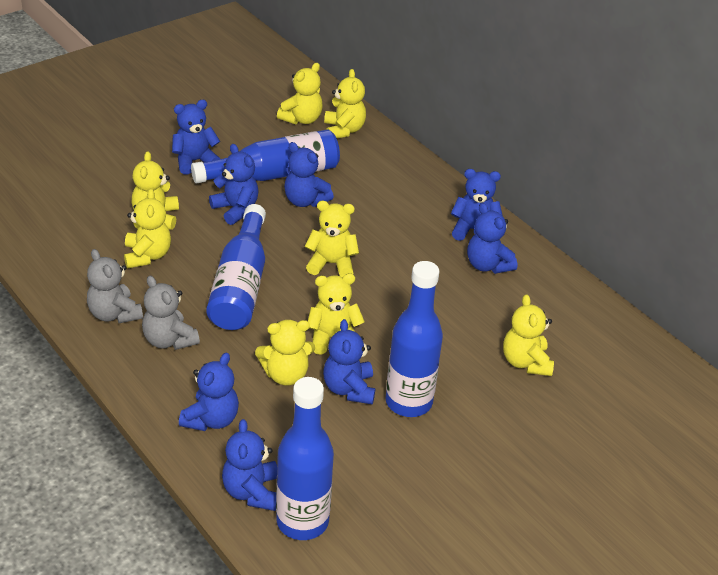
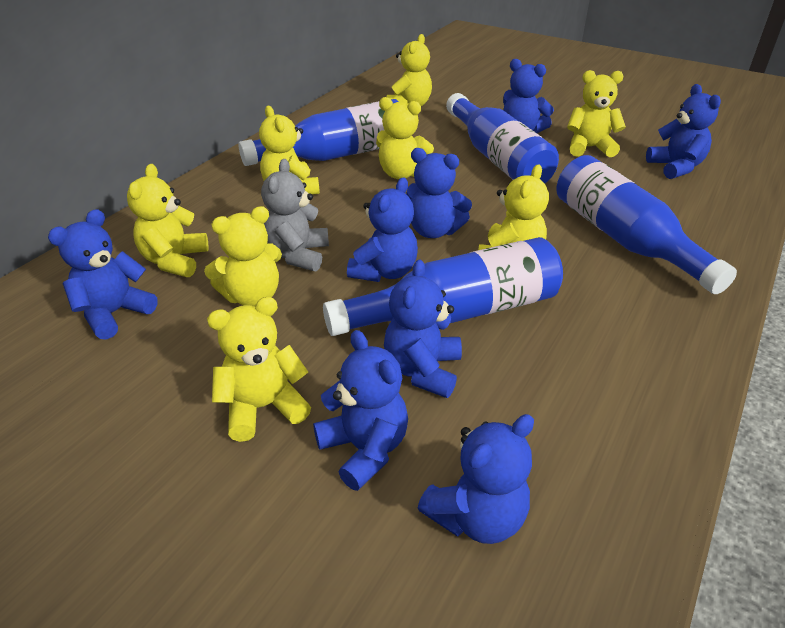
grey teddy bear: 2 -> 1

